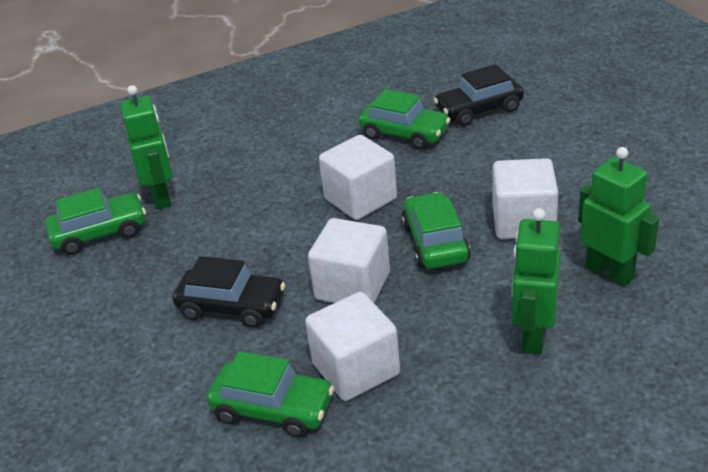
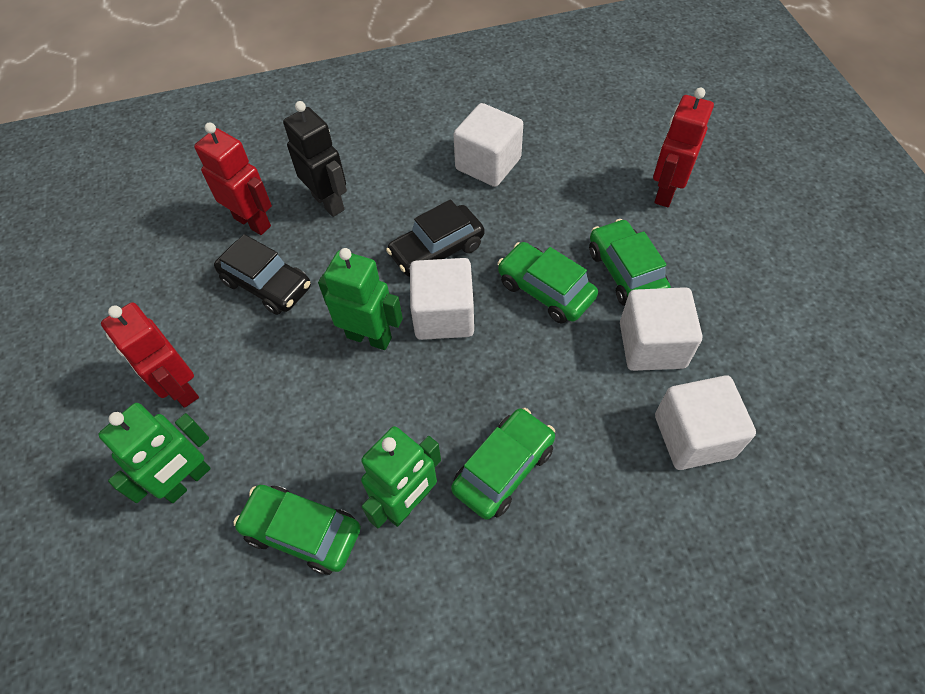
black robot: 0 -> 1
red robot: 0 -> 3

